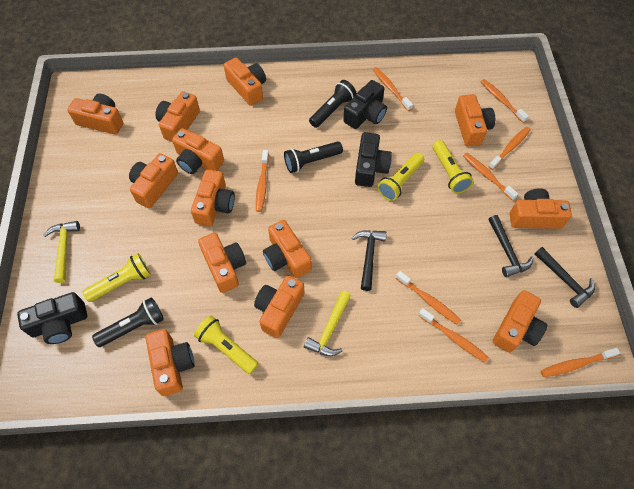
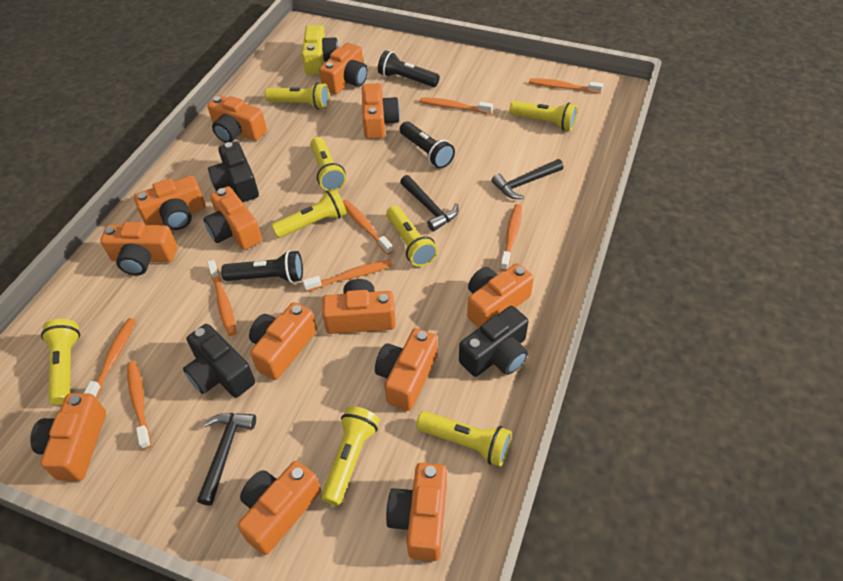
yellow camera: 0 -> 1
yellow flashlight: 4 -> 8
yellow hammer: 2 -> 0

